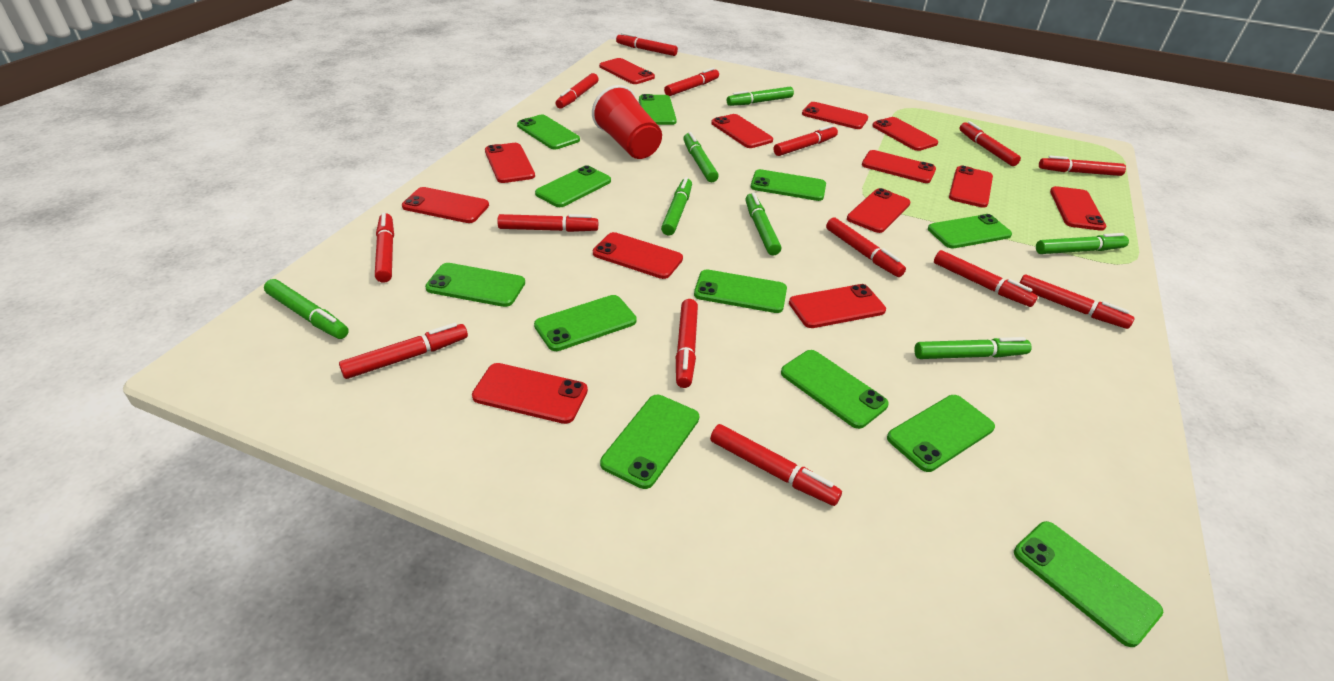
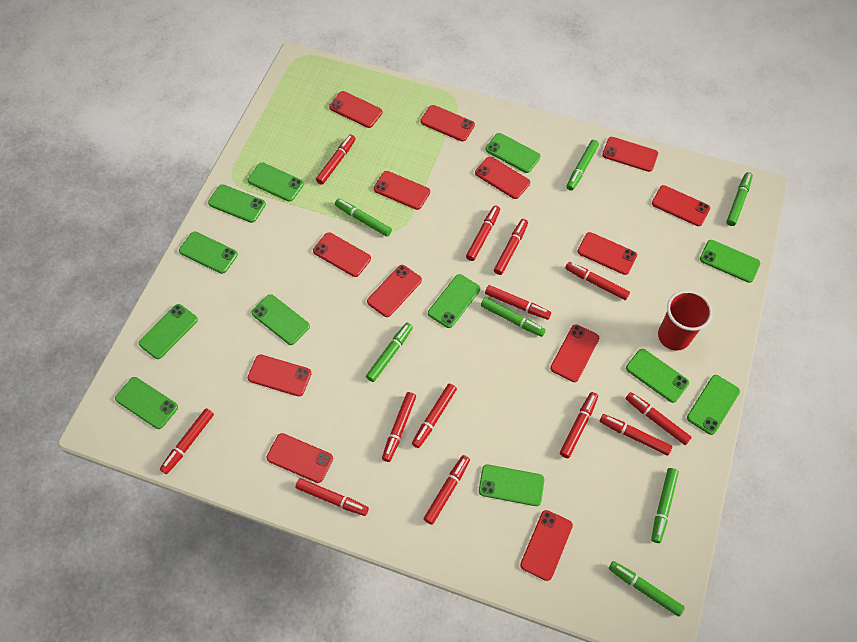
red marker: 14 -> 13

